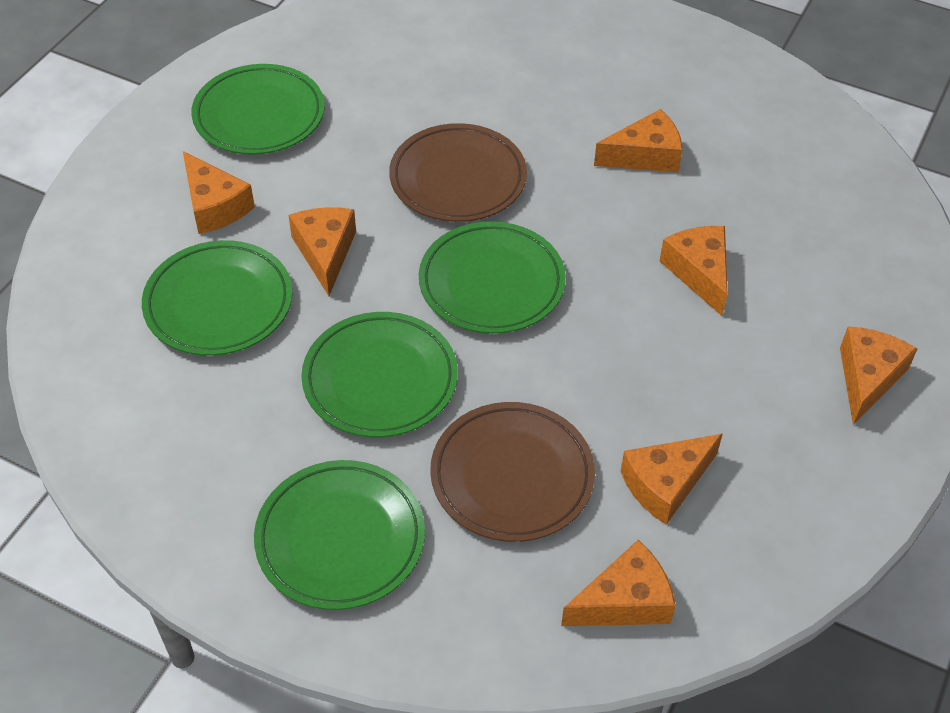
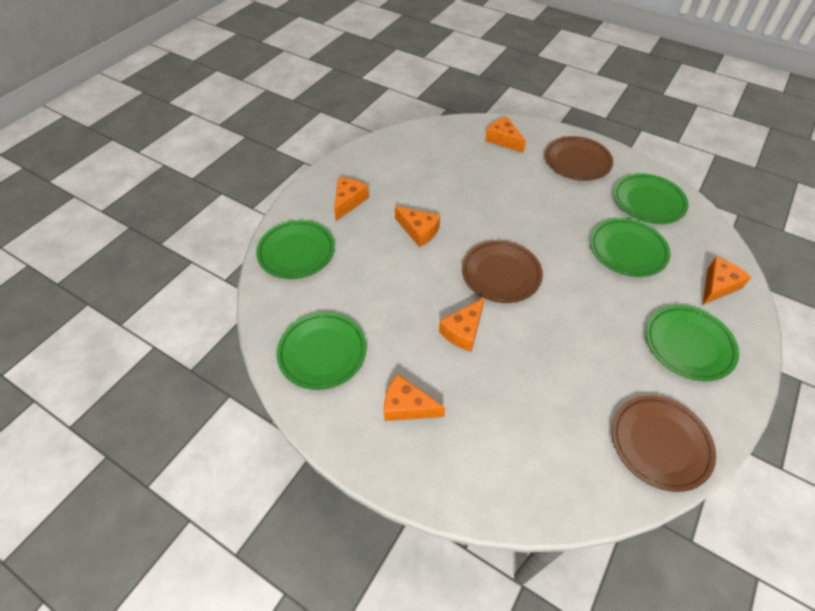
brown plate: 2 -> 3
orange cheese: 7 -> 6

